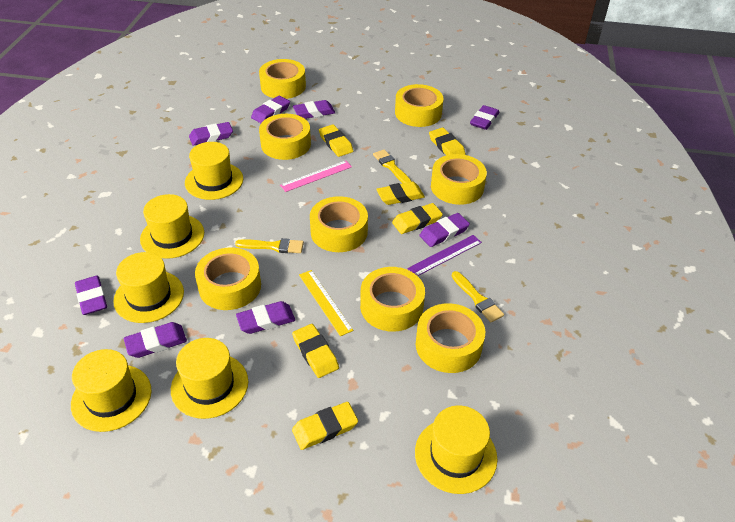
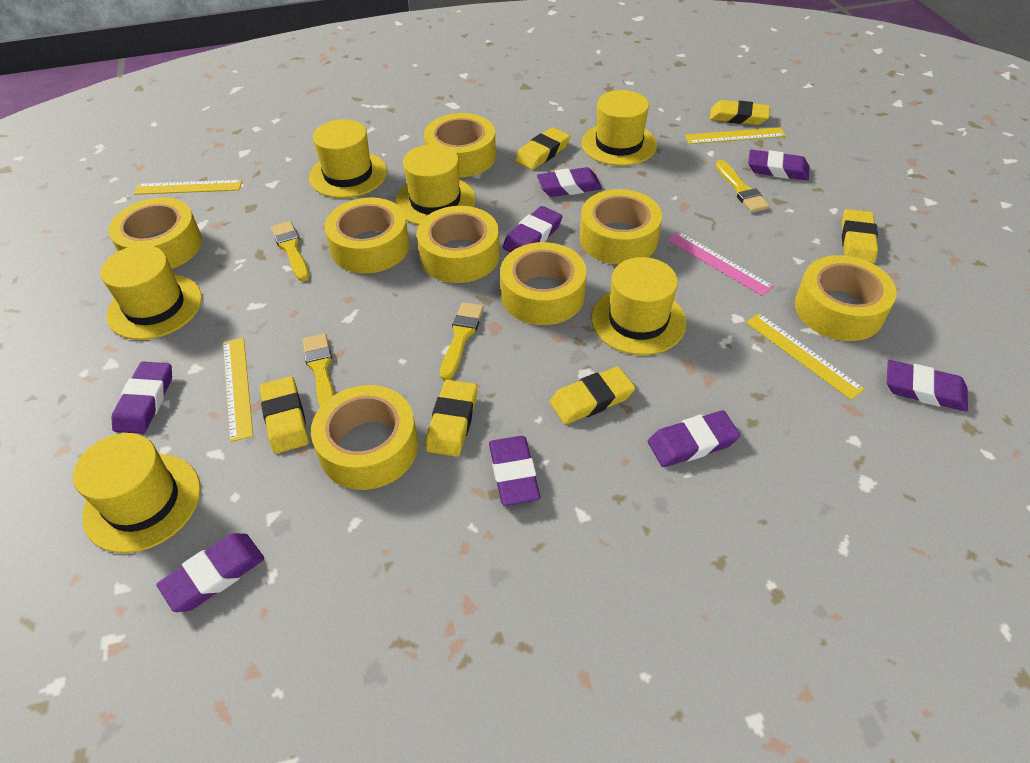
purple ruler: 1 -> 0
yellow brush: 3 -> 4
yellow ruler: 1 -> 4

